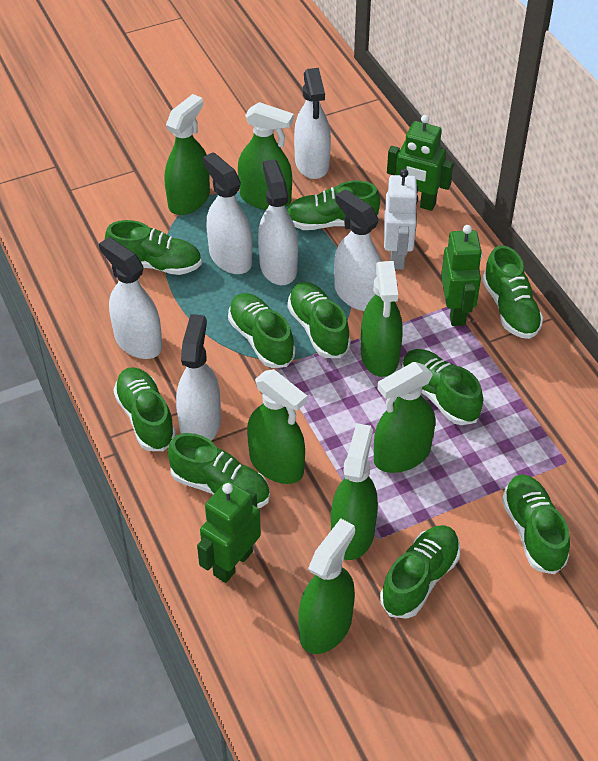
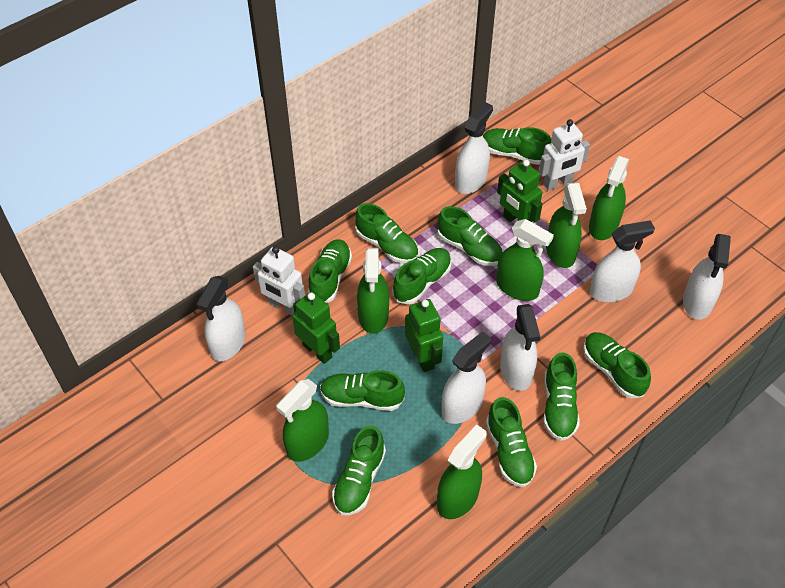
green spray bottle: 7 -> 6
white robot: 1 -> 2

